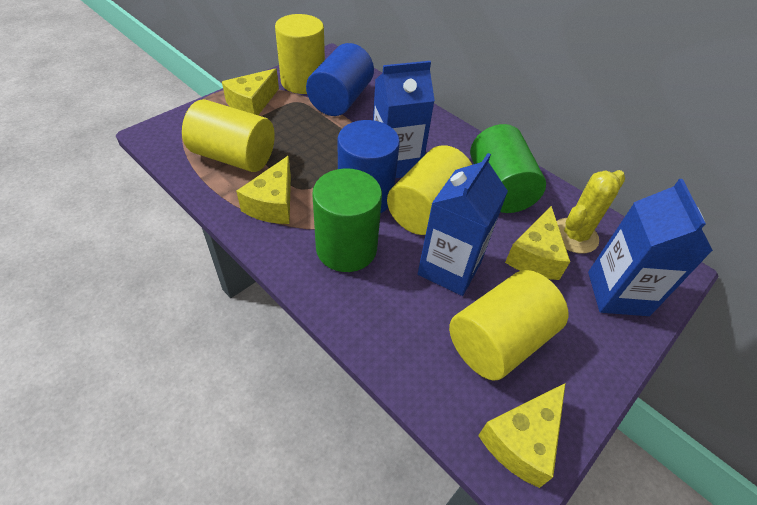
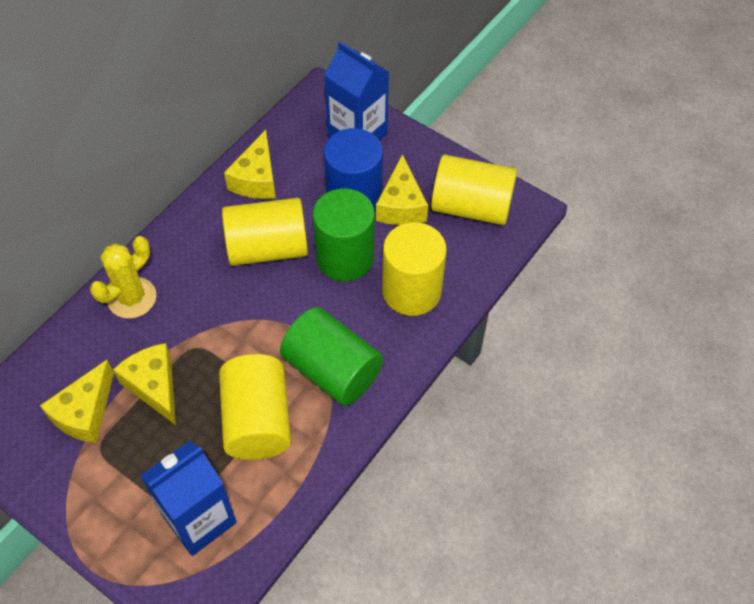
blue carton: 3 -> 2
blue cylinder: 2 -> 1

